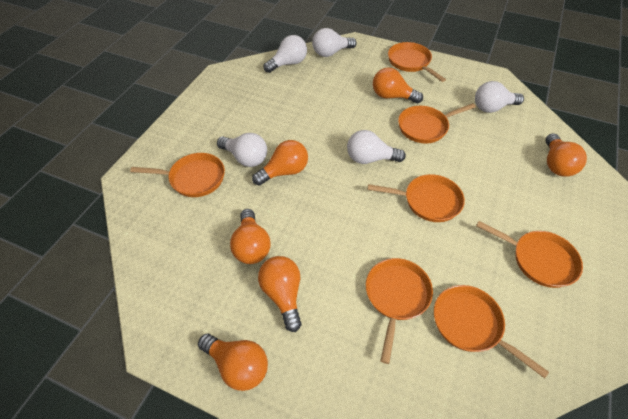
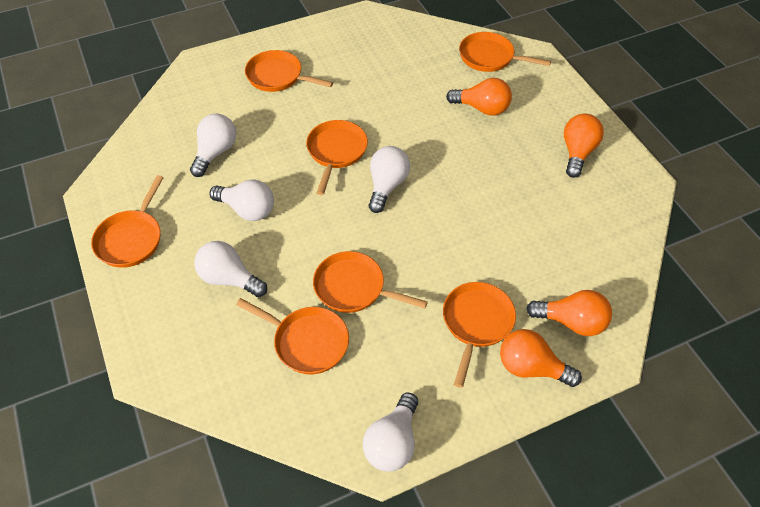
orange light bulb: 6 -> 4

